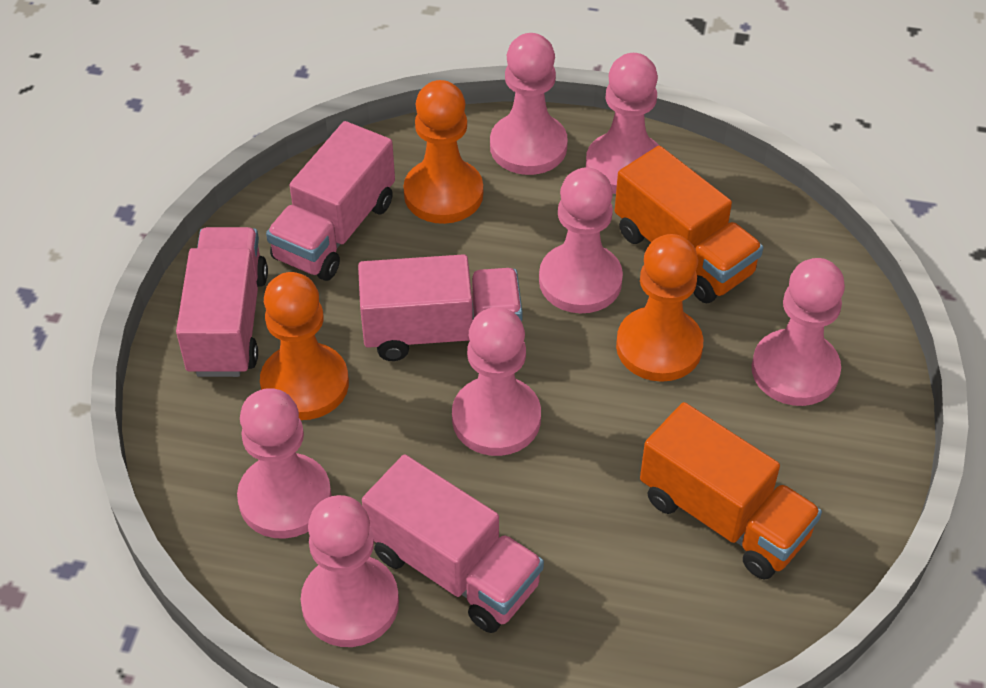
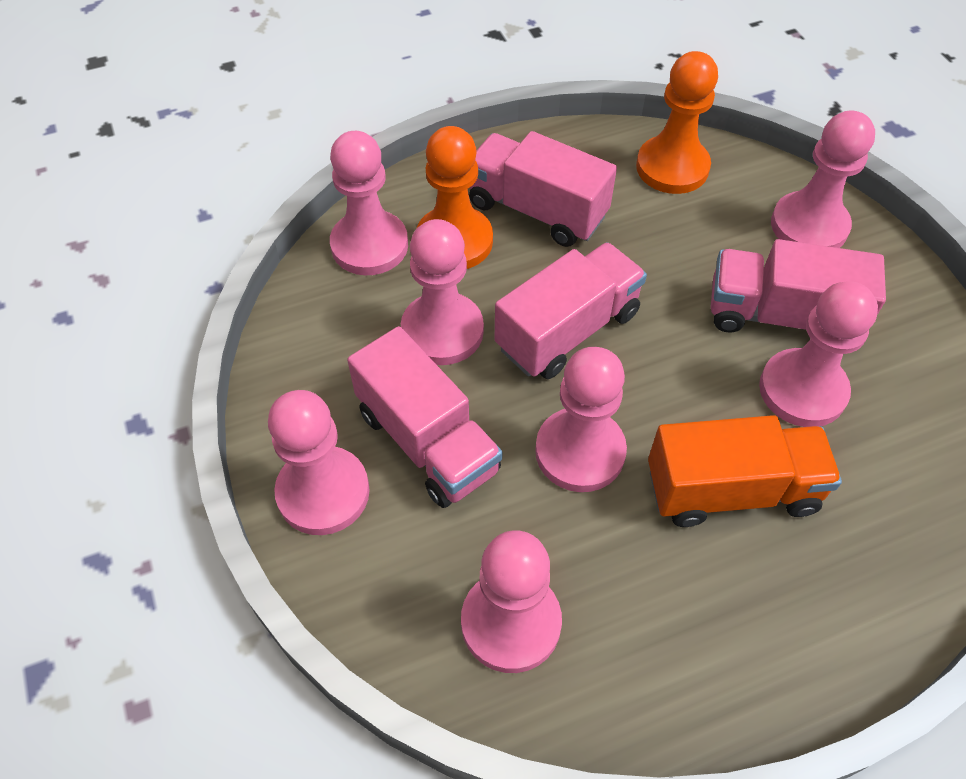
orange pawn: 3 -> 2
orange truck: 2 -> 1

